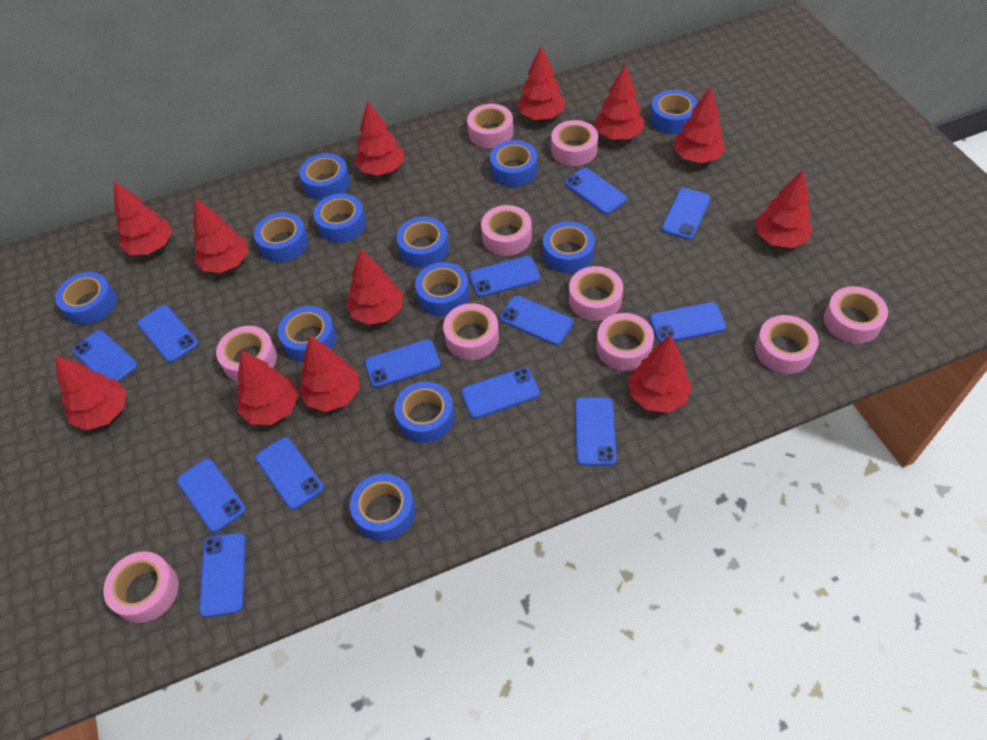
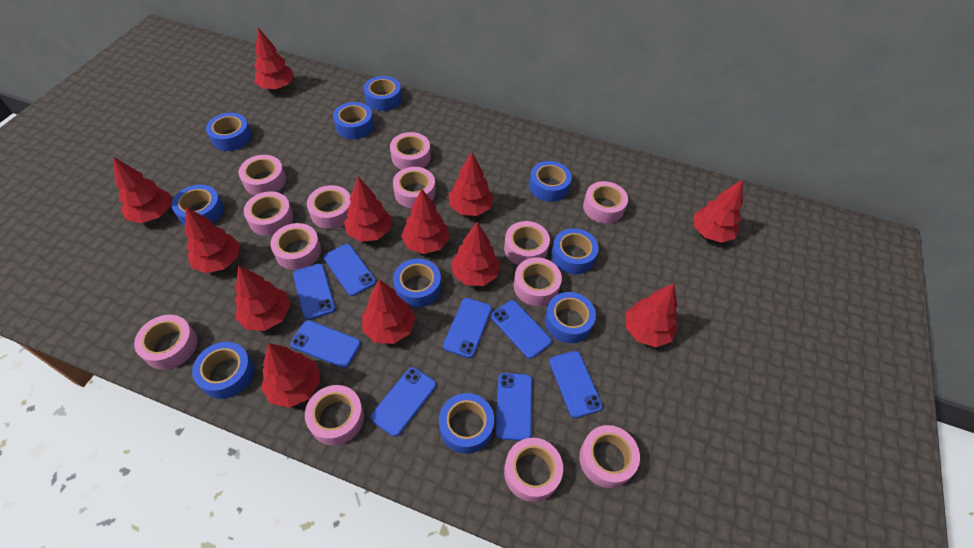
blue phone: 13 -> 8
blue tape: 12 -> 10
pink tape: 10 -> 13

